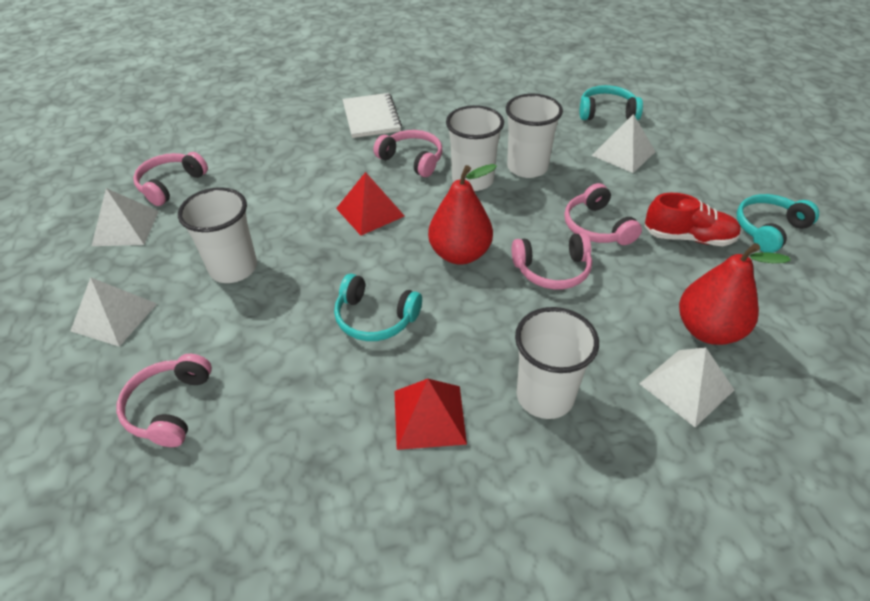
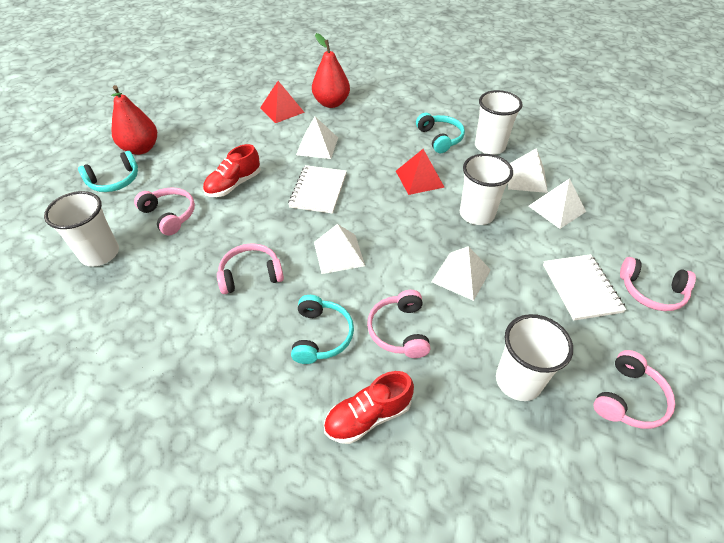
red shoe: 1 -> 2
white notebook: 1 -> 2
white pyramid: 4 -> 5

